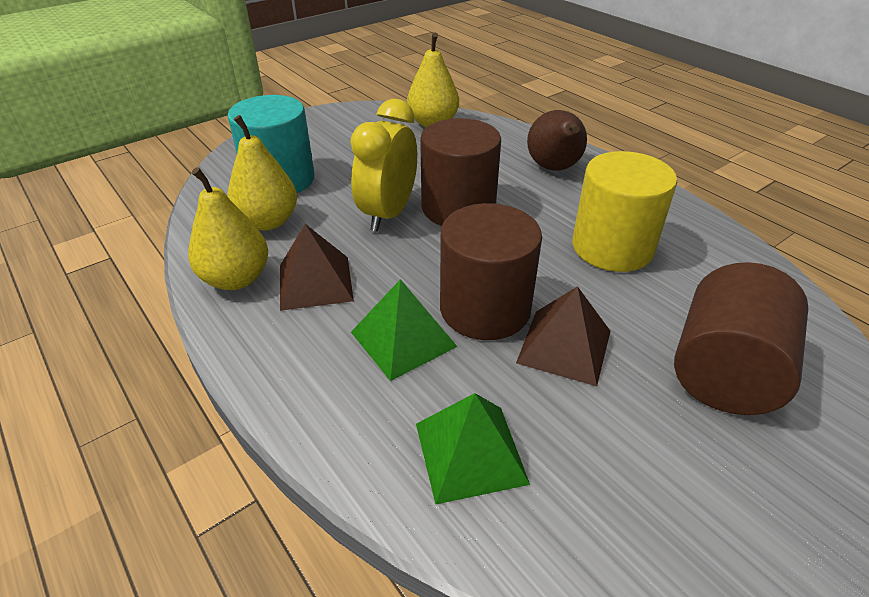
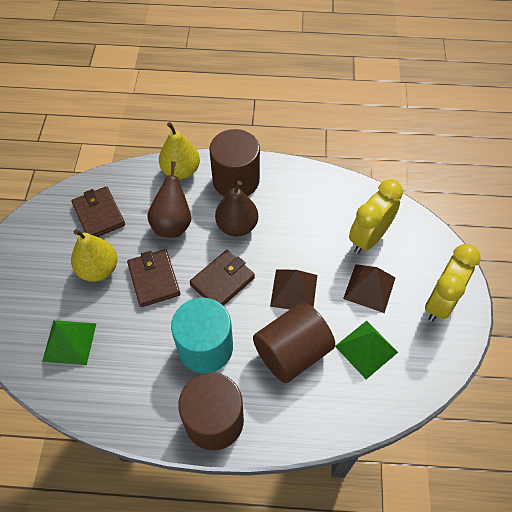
brown pear: 1 -> 2
brown wallet: 0 -> 3
yellow clock: 1 -> 2
yellow cylinder: 1 -> 0
yellow pear: 3 -> 2

